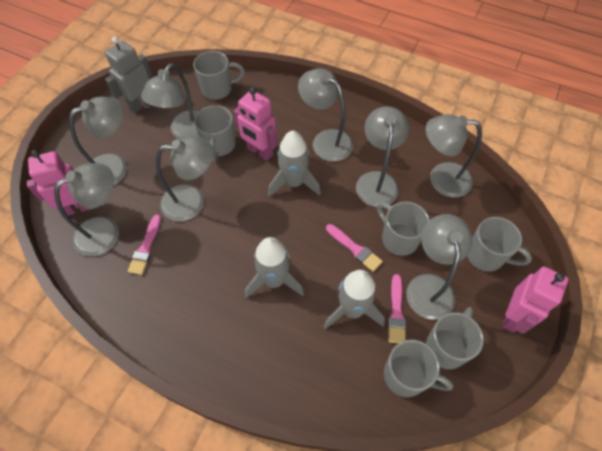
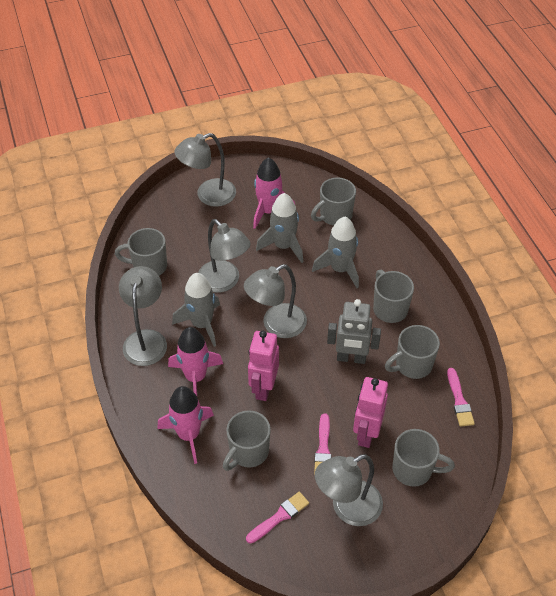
grey lamp: 8 -> 5
pink robot: 3 -> 2
pink rocket: 0 -> 3

